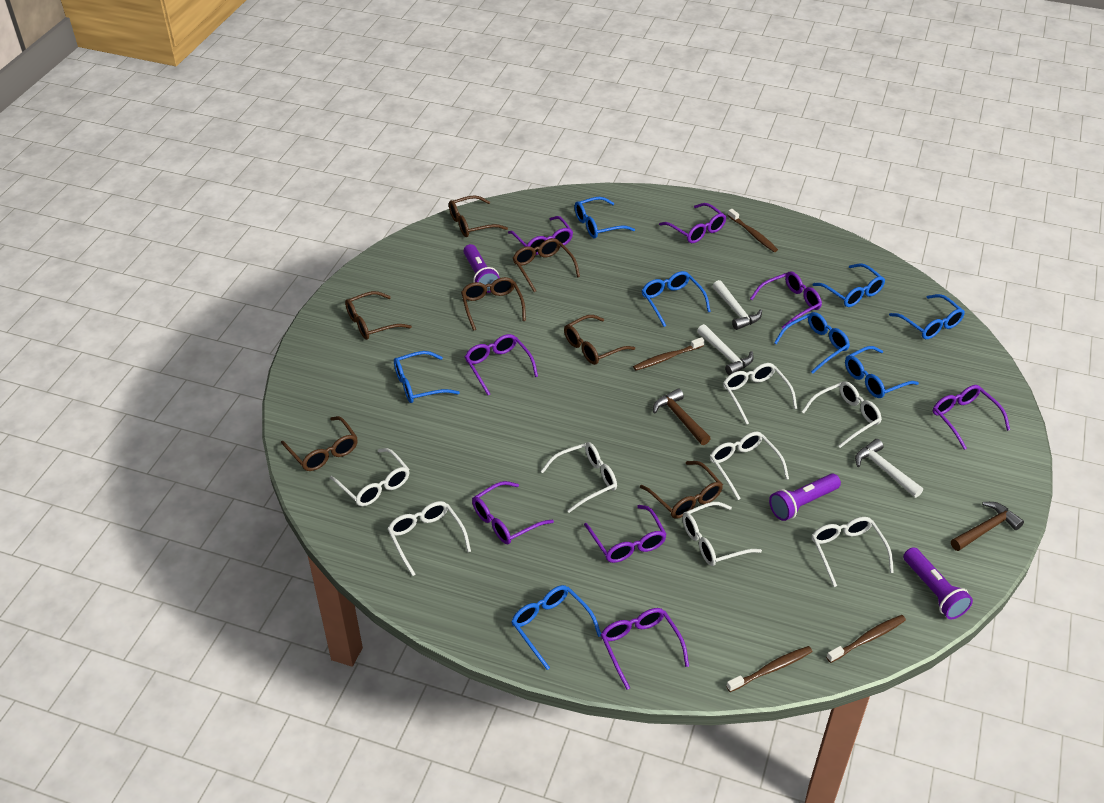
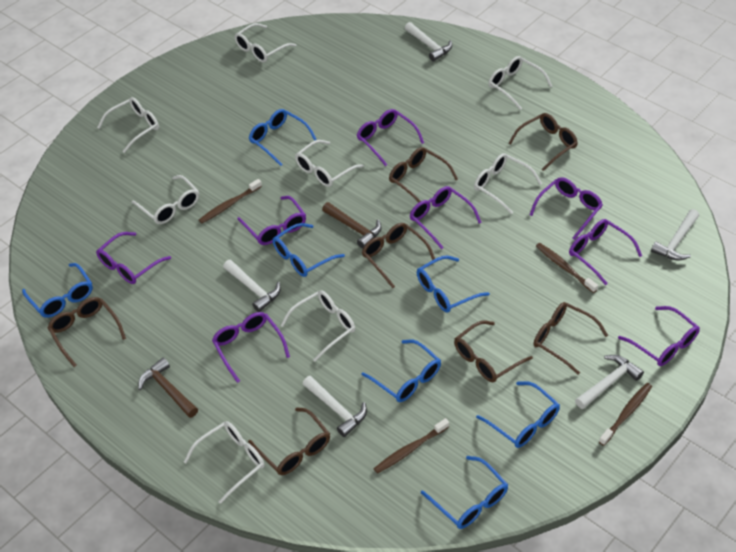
blue glasses: 8 -> 7
purple flashlight: 3 -> 0
white hammer: 3 -> 5

